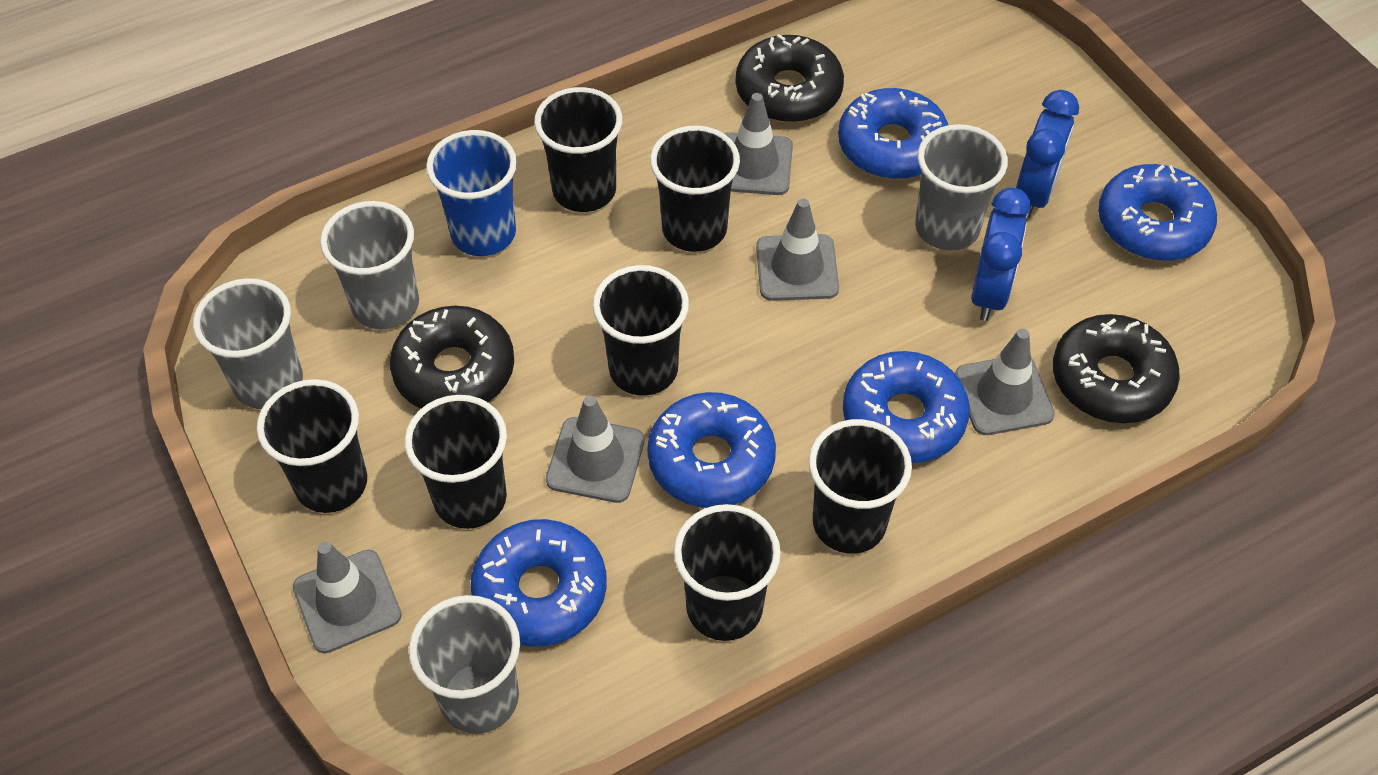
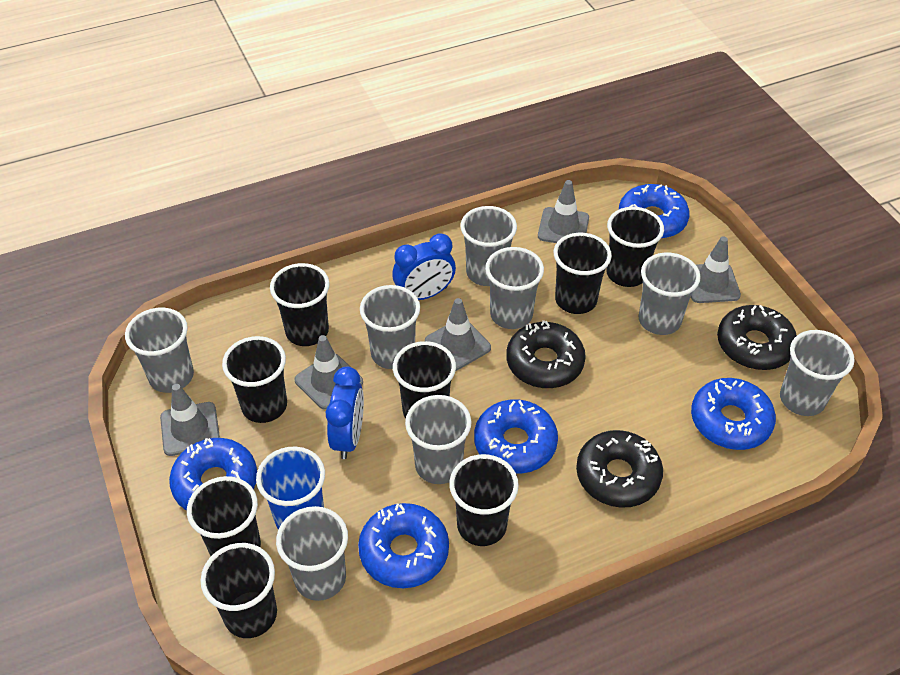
black cup: 7 -> 8
grey cup: 4 -> 8

